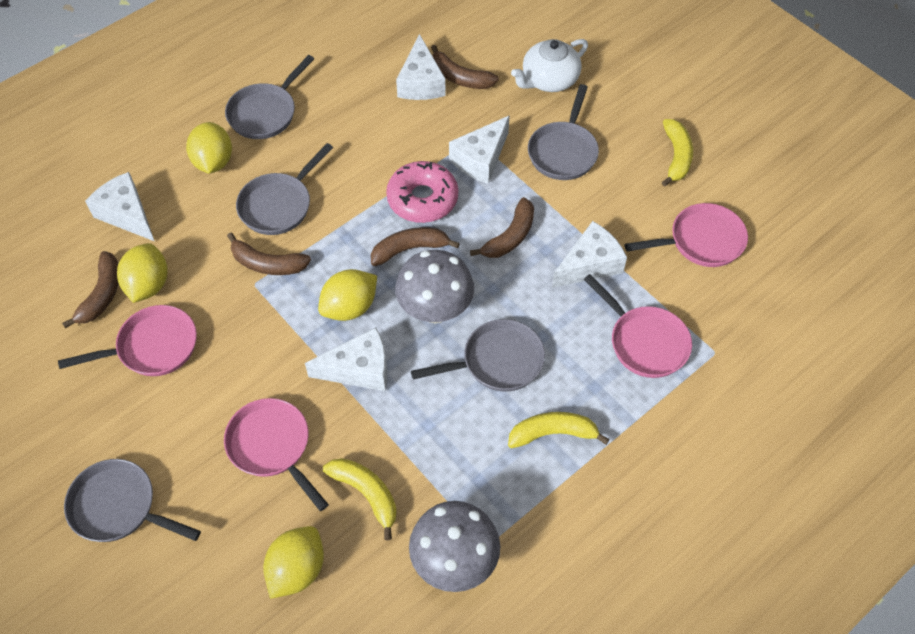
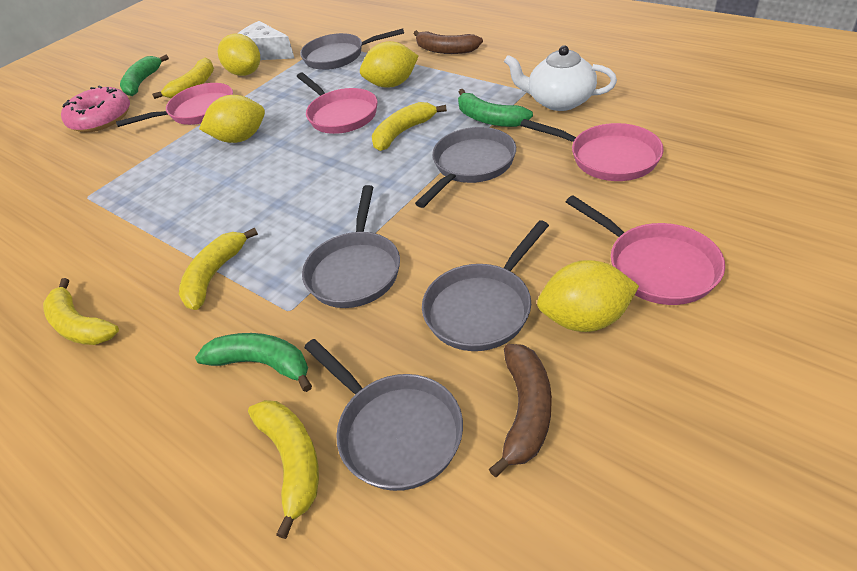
brown banana: 5 -> 2
green banana: 0 -> 3
grey mushroom: 2 -> 0
white cheese: 5 -> 1
yellow banana: 3 -> 5

